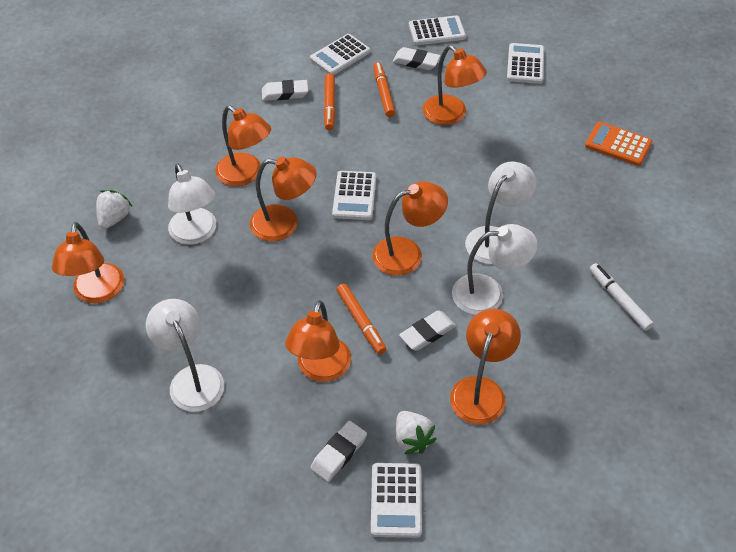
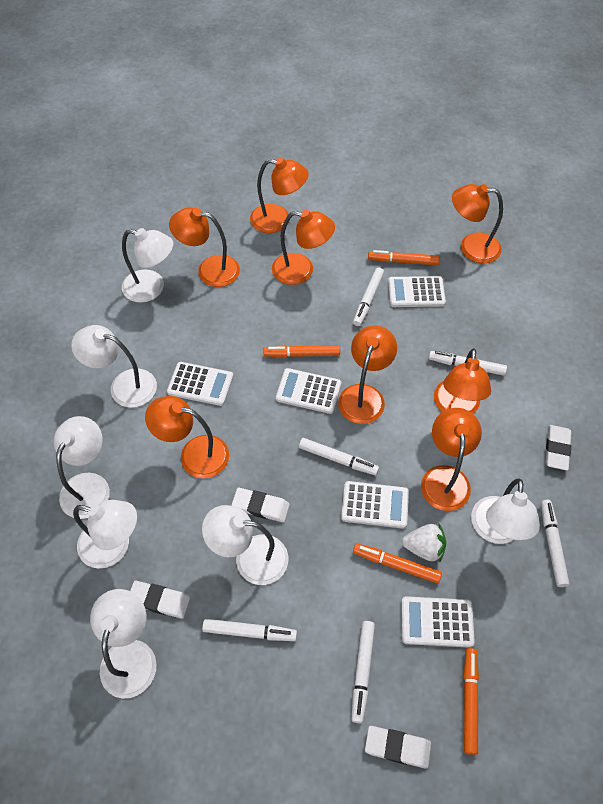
orange calculator: 1 -> 0
orange lamp: 7 -> 8
orange marker: 3 -> 4
white lamp: 4 -> 7
white marker: 1 -> 6
white strawberry: 2 -> 1

